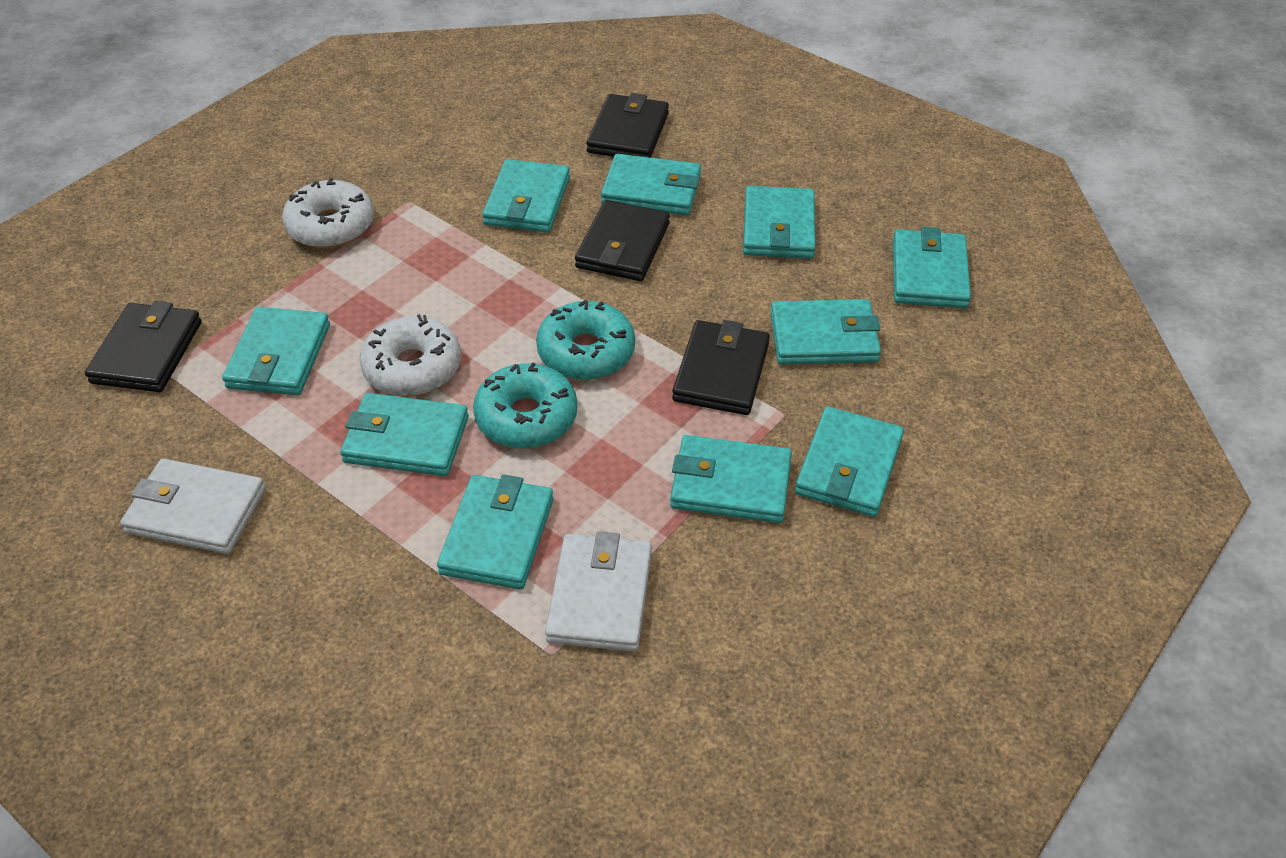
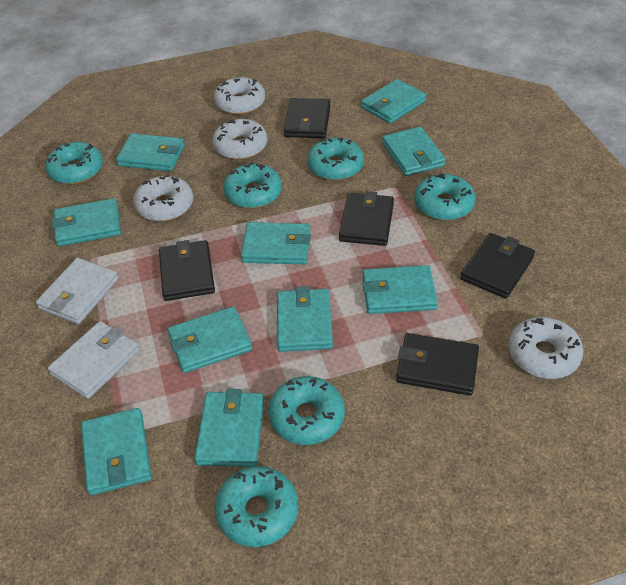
black wallet: 4 -> 5
turquoise donut: 2 -> 6
white donut: 2 -> 4

